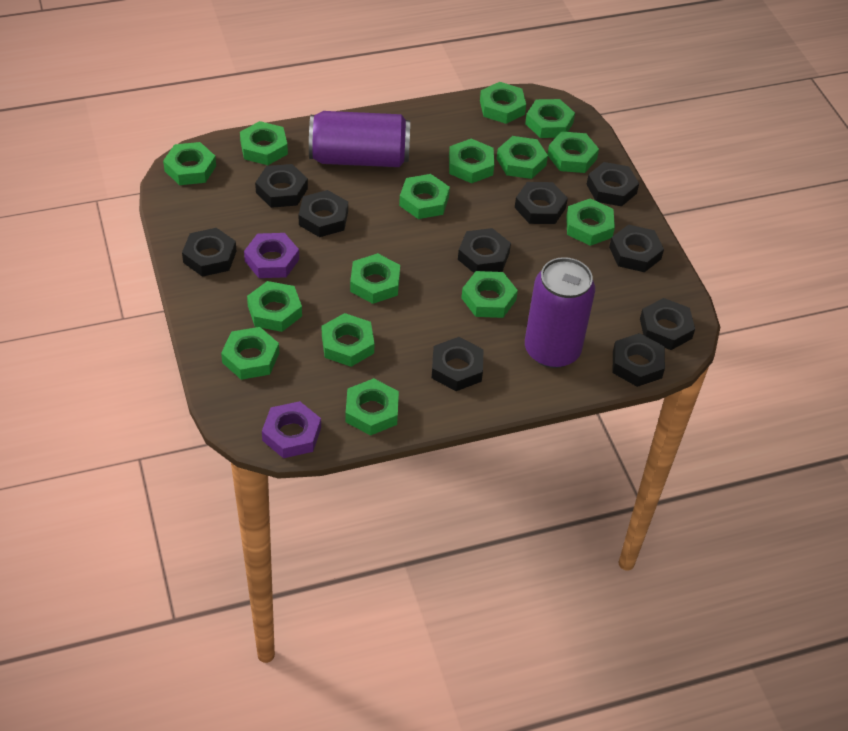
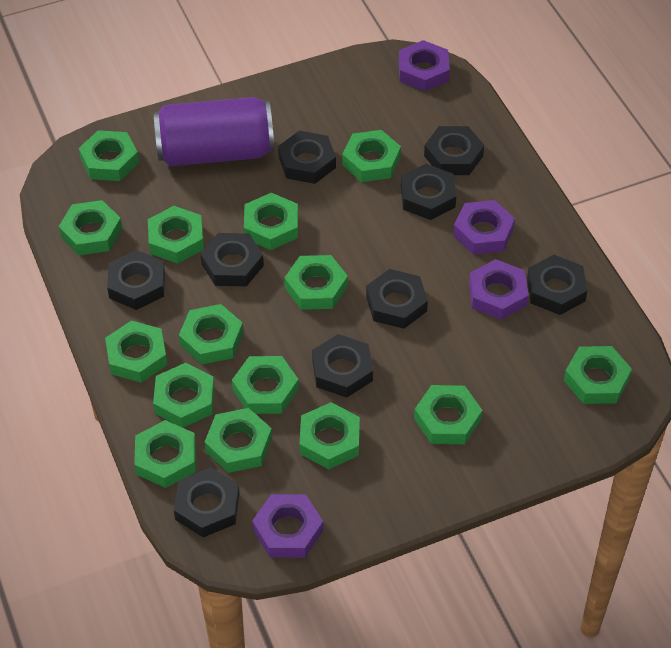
black nut: 10 -> 9
purple can: 2 -> 1
purple nut: 2 -> 4

